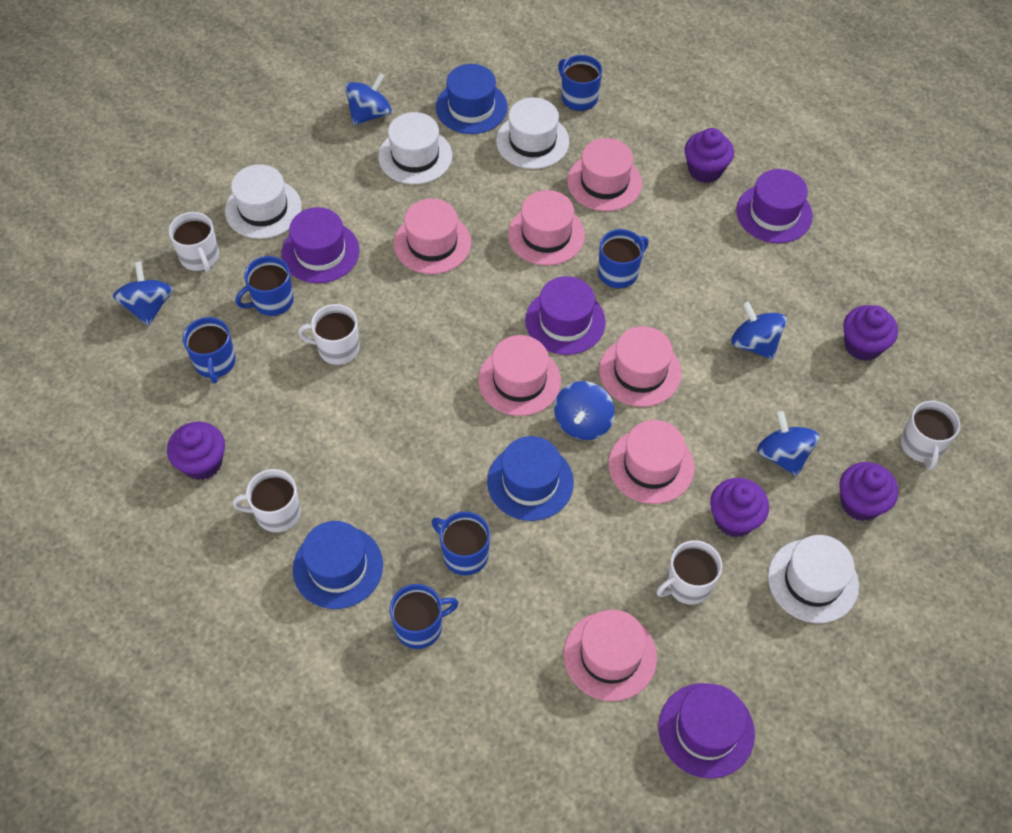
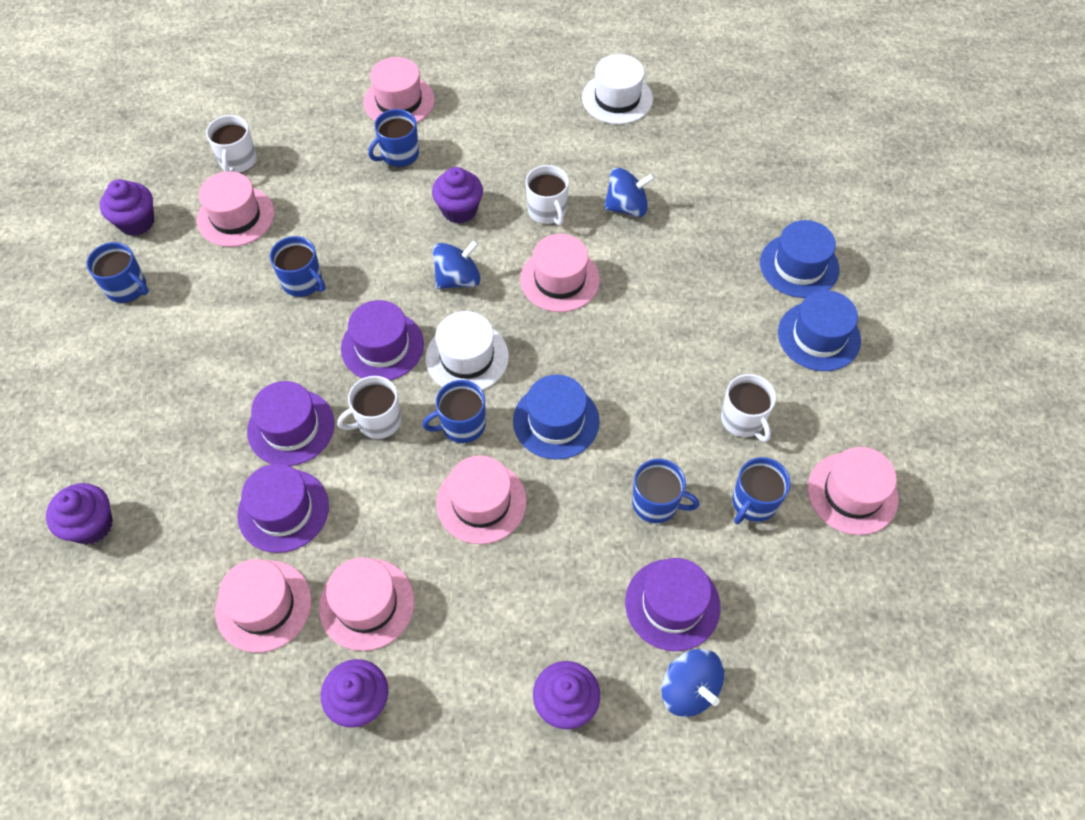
blue spinning top: 5 -> 3
white hat: 4 -> 2
white mug: 5 -> 4

